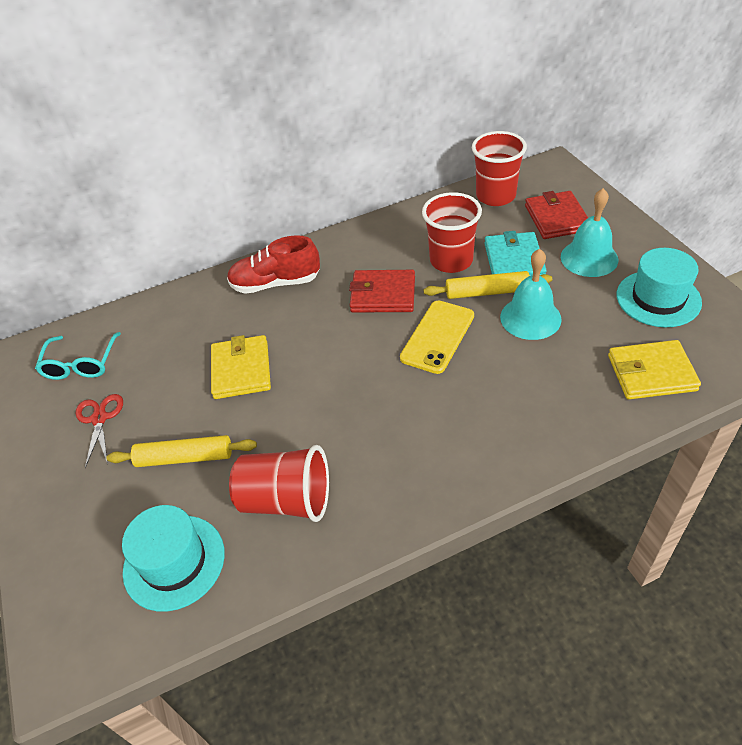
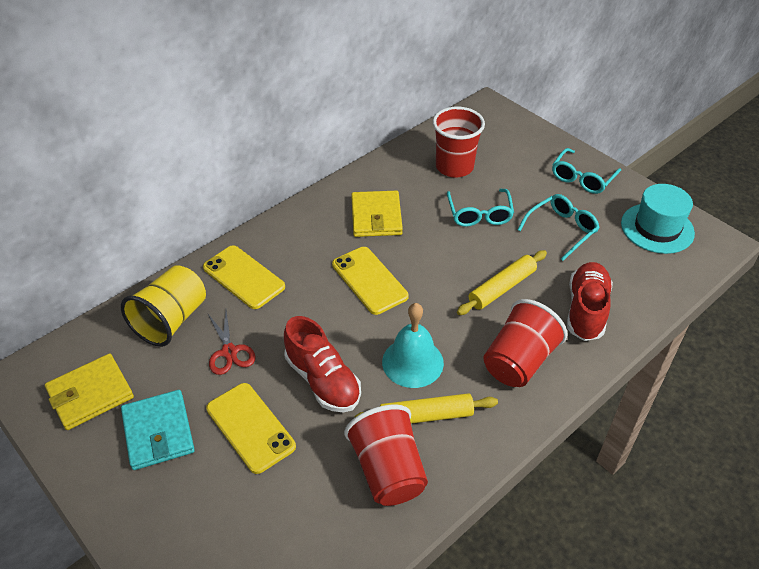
red shoe: 1 -> 2
red wallet: 2 -> 0
turquoise bell: 2 -> 1
turquoise glasses: 1 -> 3
turquoise hat: 2 -> 1
yellow cup: 0 -> 1
yellow phone: 1 -> 3

